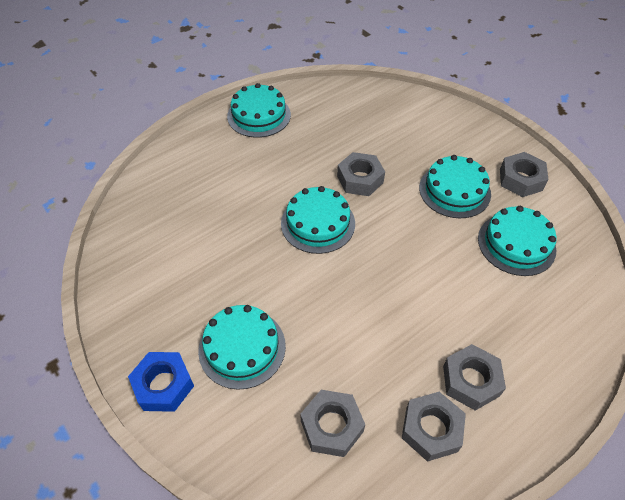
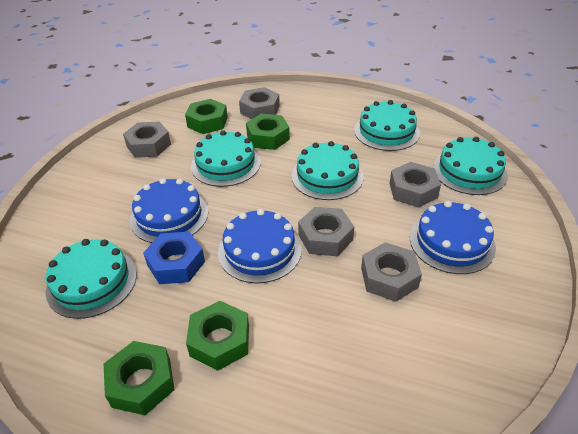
blue cake: 0 -> 3
green nut: 0 -> 4

